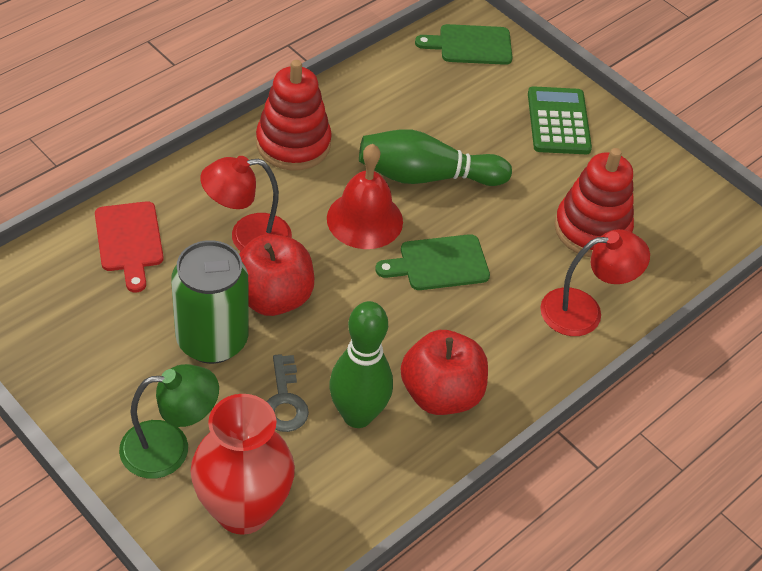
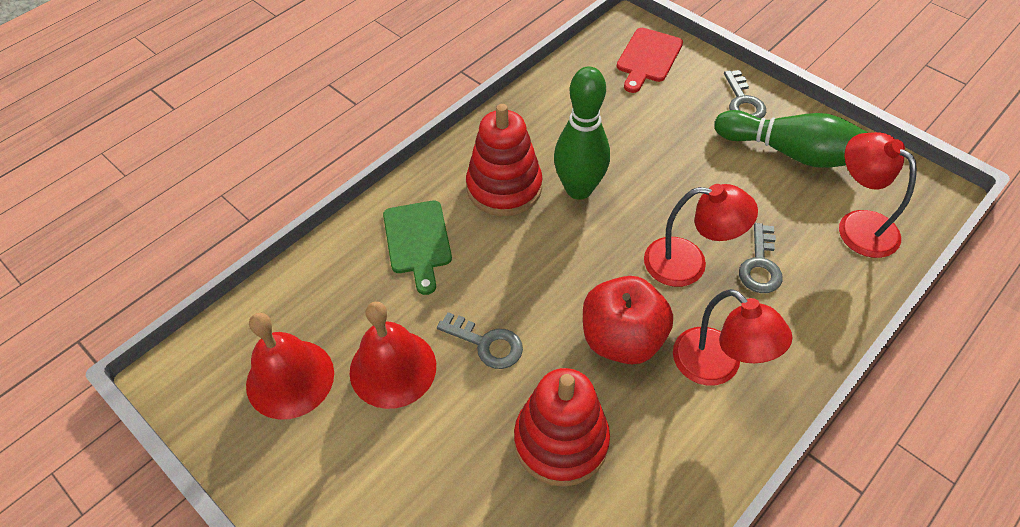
green calculator: 1 -> 0
green can: 1 -> 0
green cutting board: 2 -> 1
green lamp: 1 -> 0
grey key: 1 -> 3
red apple: 2 -> 1
red bell: 1 -> 2
red lamp: 2 -> 3
red vase: 1 -> 0

